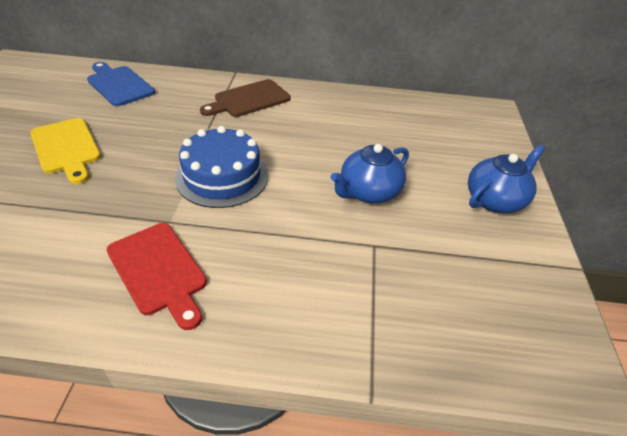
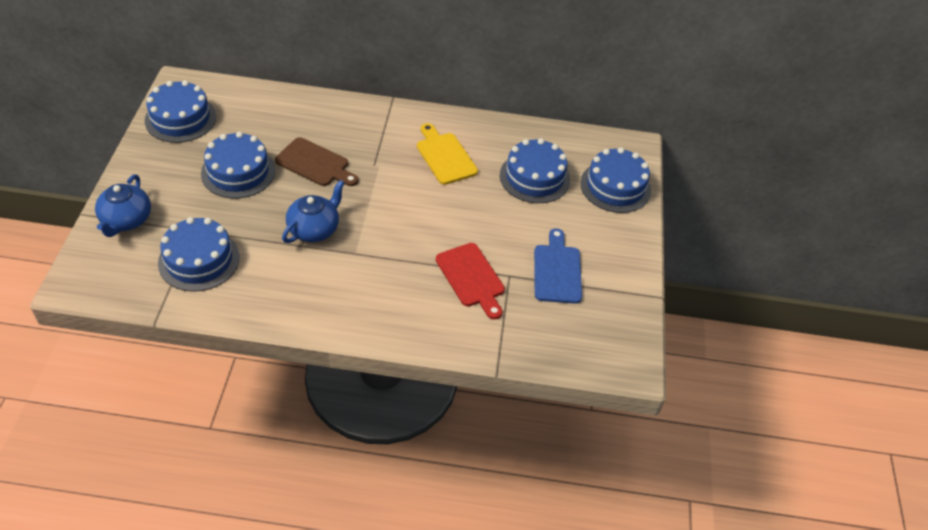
blue cake: 1 -> 5

